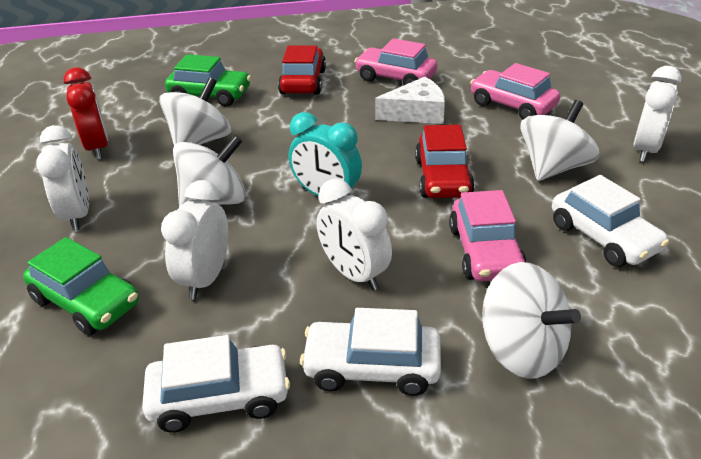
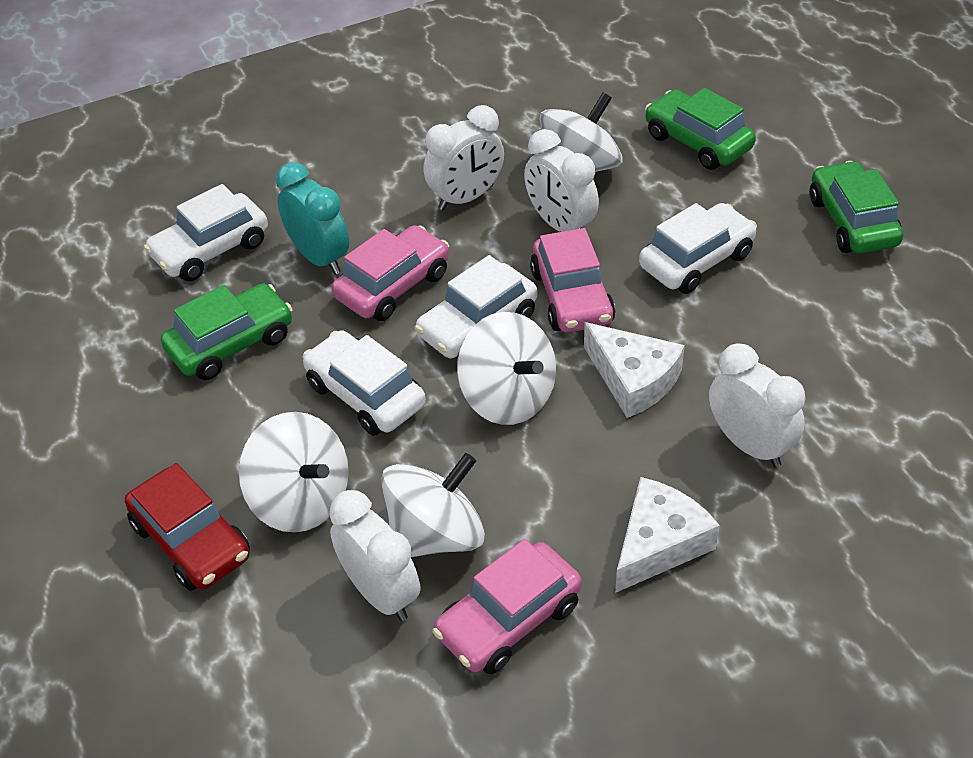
green car: 2 -> 3
red car: 2 -> 1
red clock: 1 -> 0
white car: 3 -> 4
white cheese: 1 -> 2

